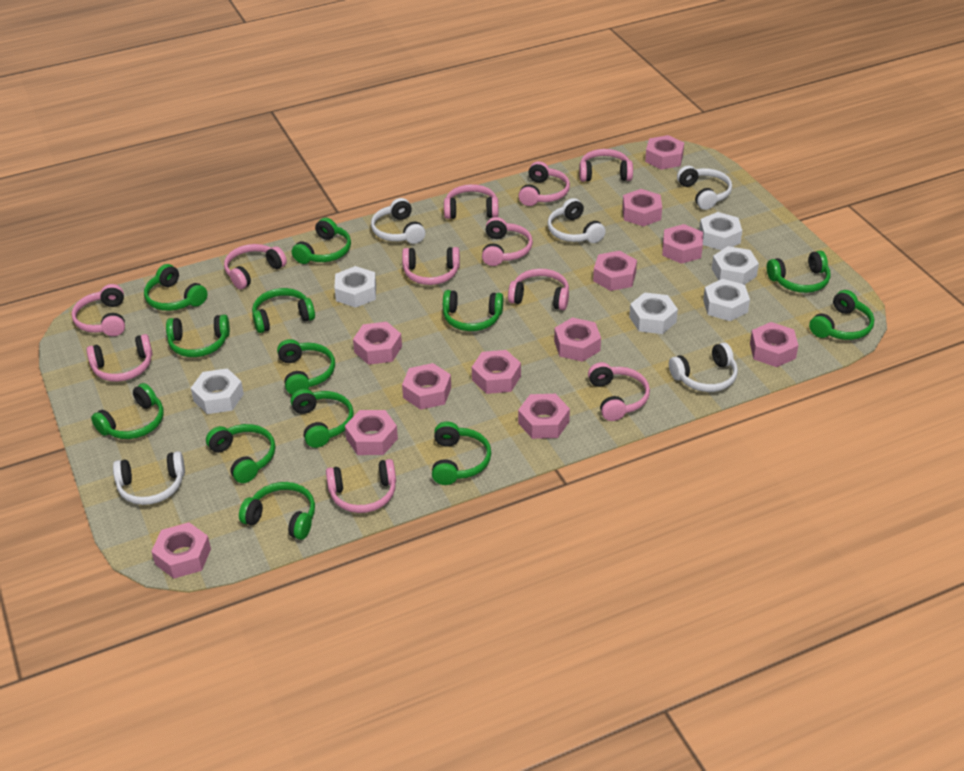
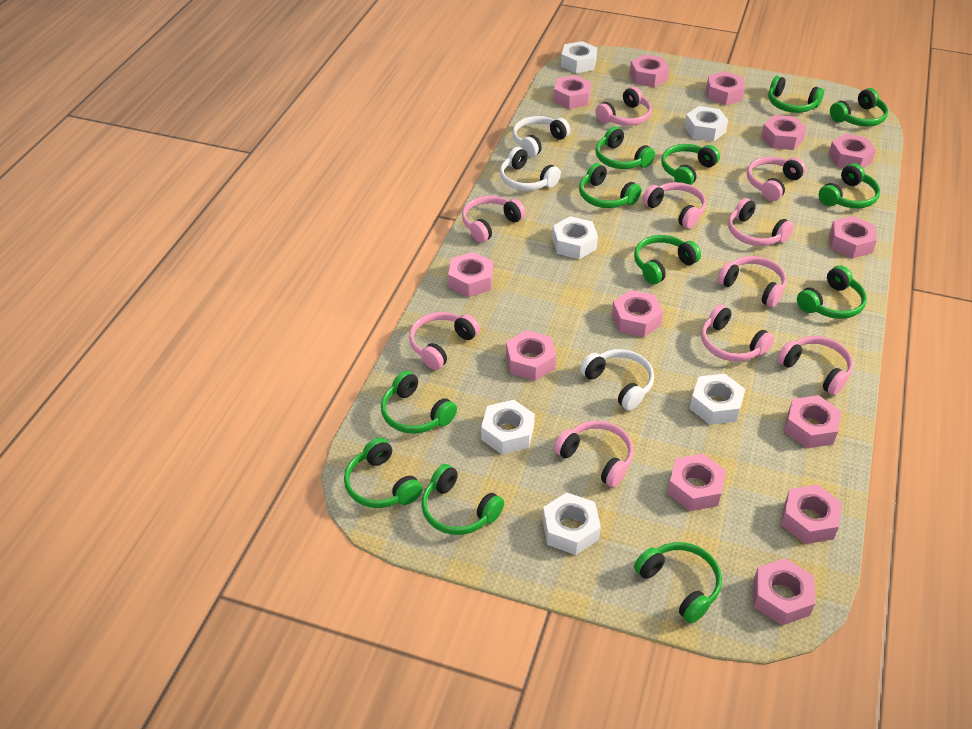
green headphones: 13 -> 12
pink headphones: 11 -> 10
pink nut: 12 -> 13
white headphones: 5 -> 3

